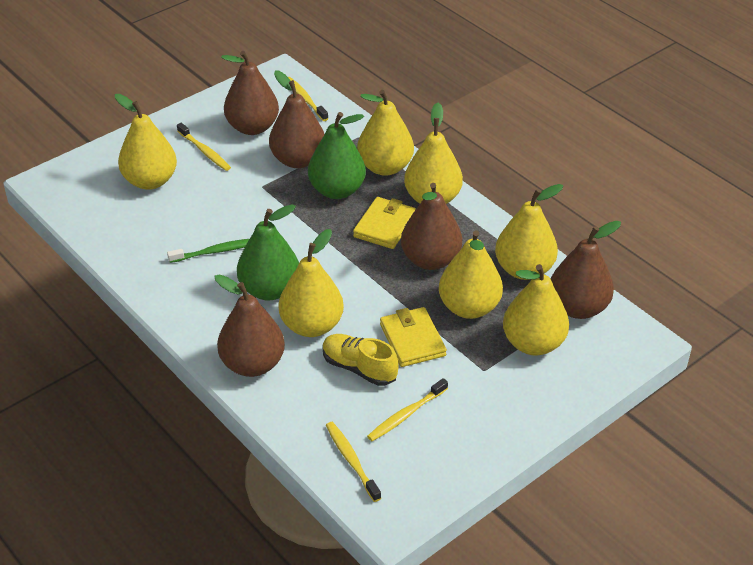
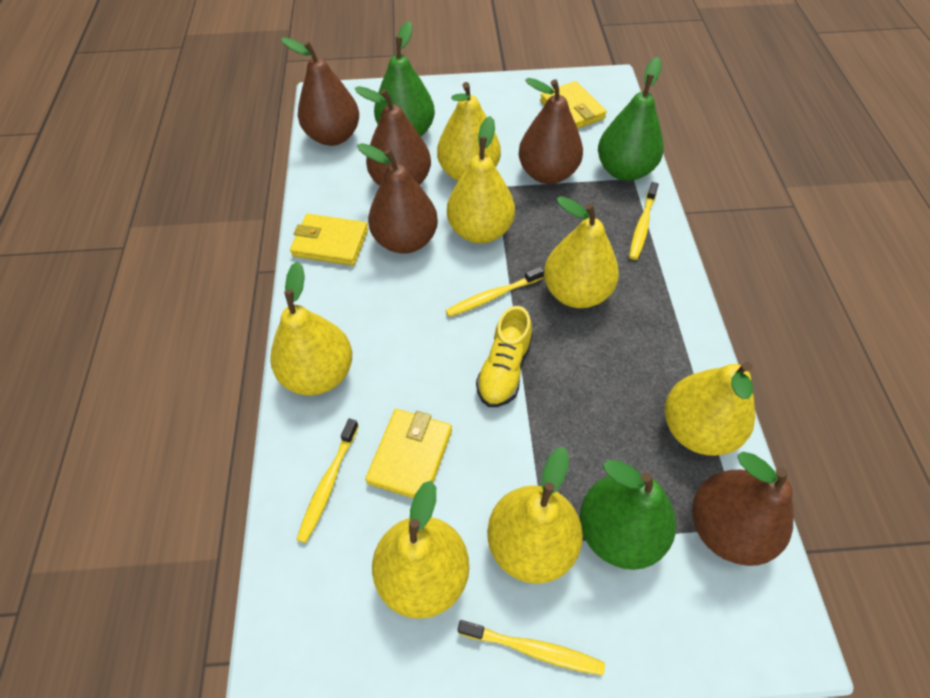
green pear: 2 -> 3
green toothbrush: 1 -> 0
yellow wallet: 2 -> 3

